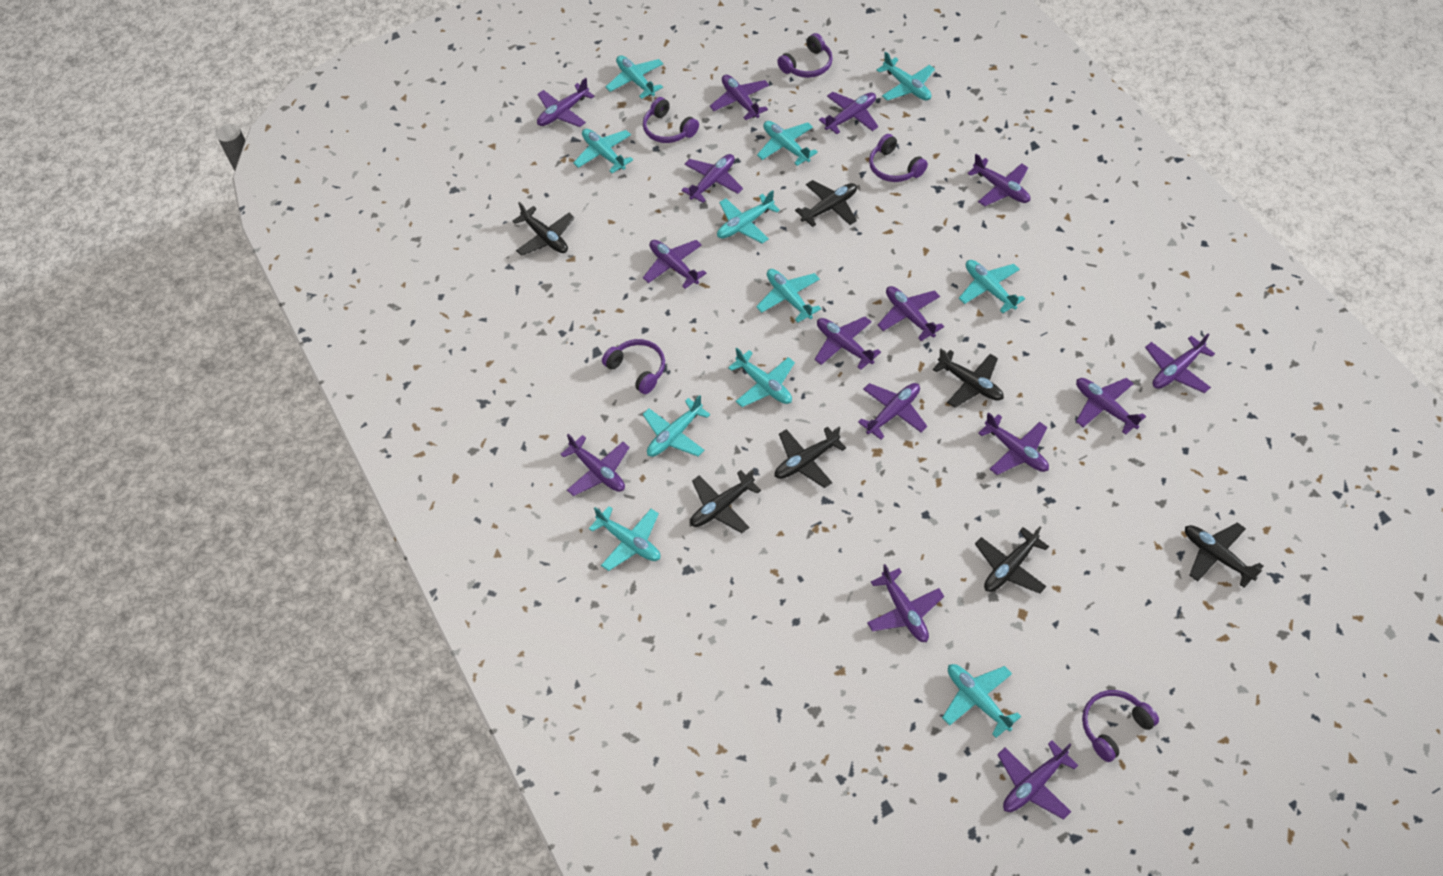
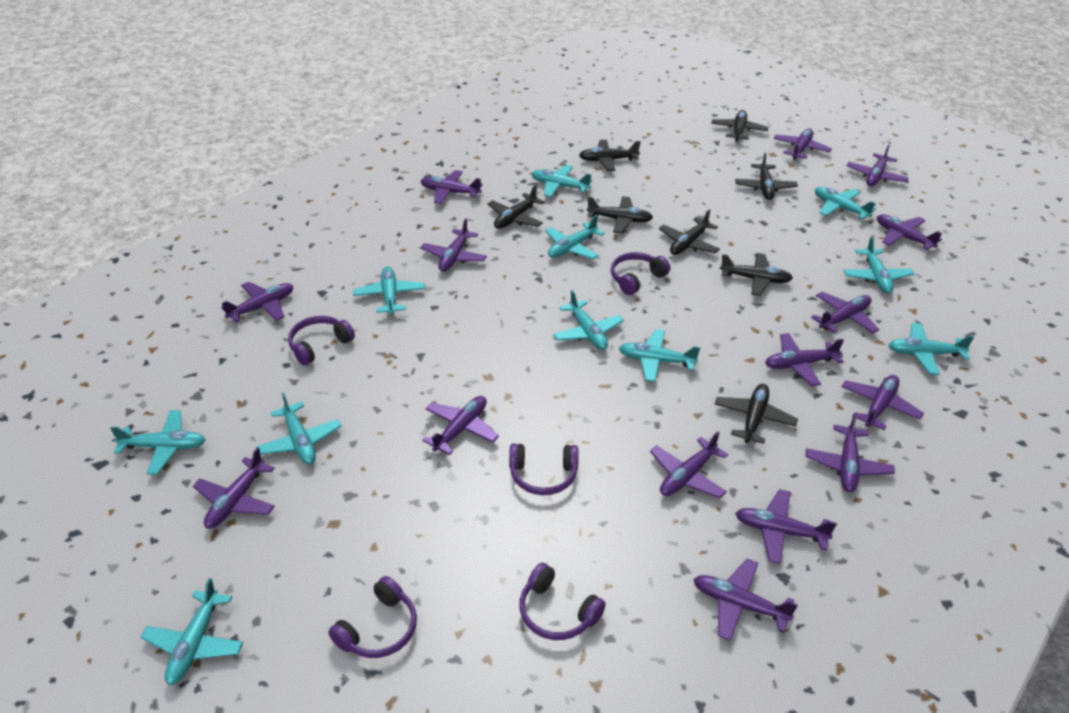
black plane: 7 -> 8

